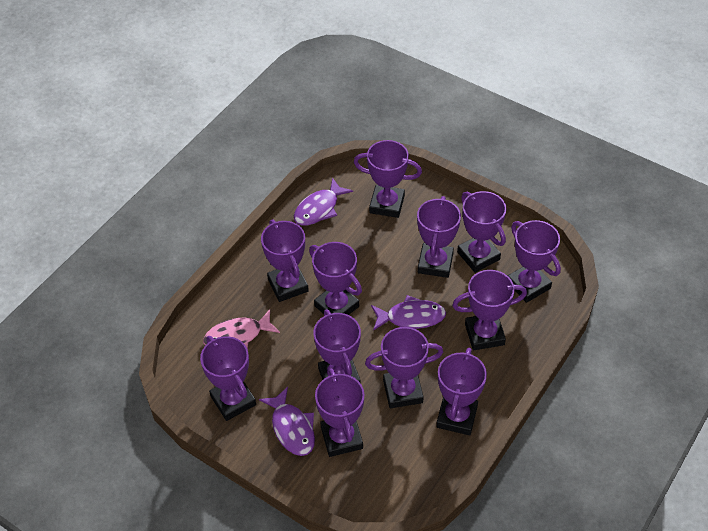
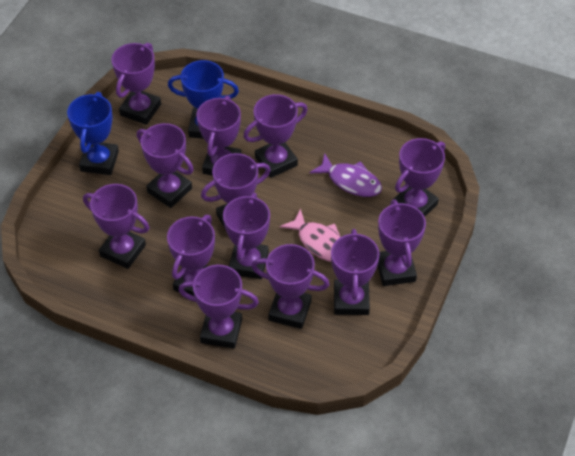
blue trophy: 0 -> 2
purple fish: 3 -> 1
purple trophy: 12 -> 13

